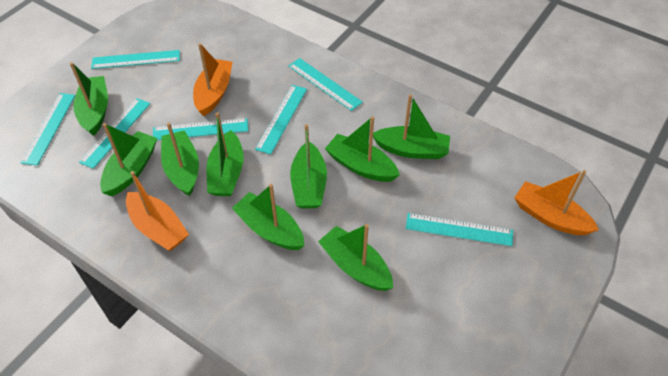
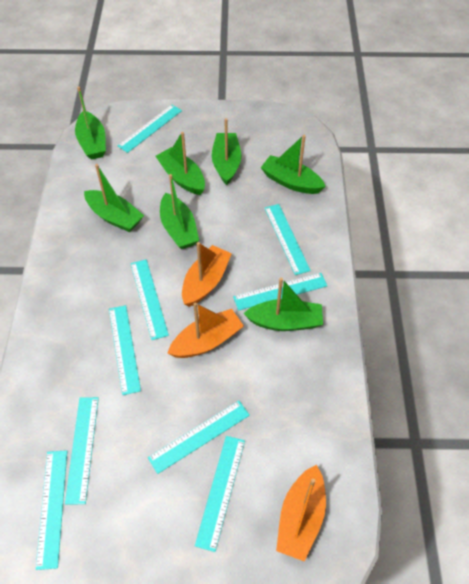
green boat: 9 -> 7
turquoise ruler: 7 -> 9

